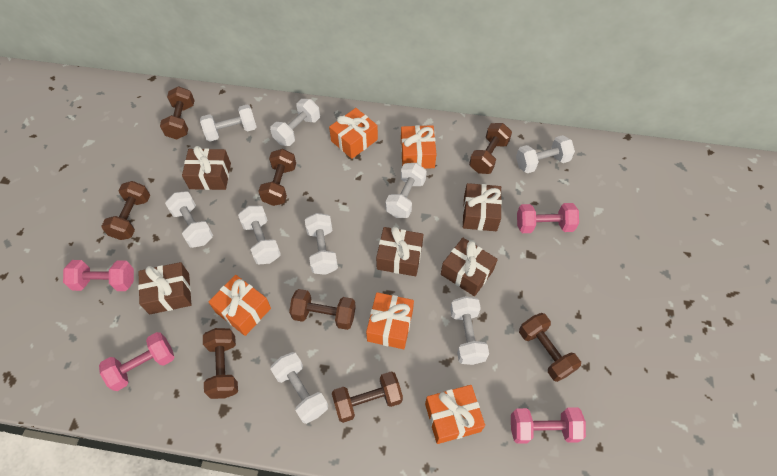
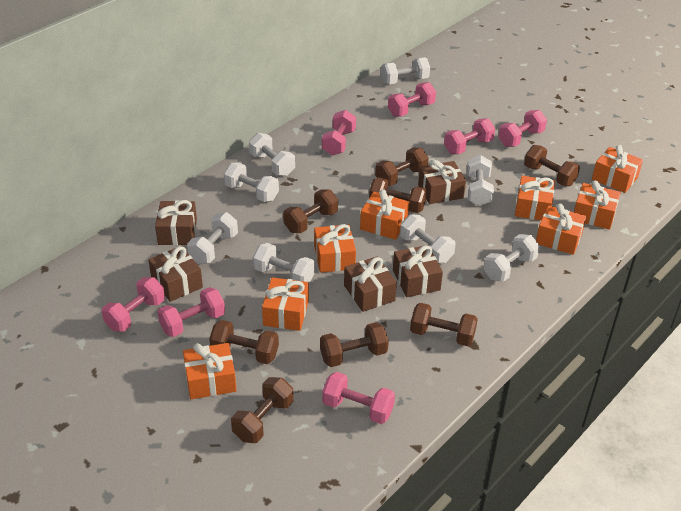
orange gift: 5 -> 8
pink dumbbell: 4 -> 7
white dumbbell: 9 -> 8

